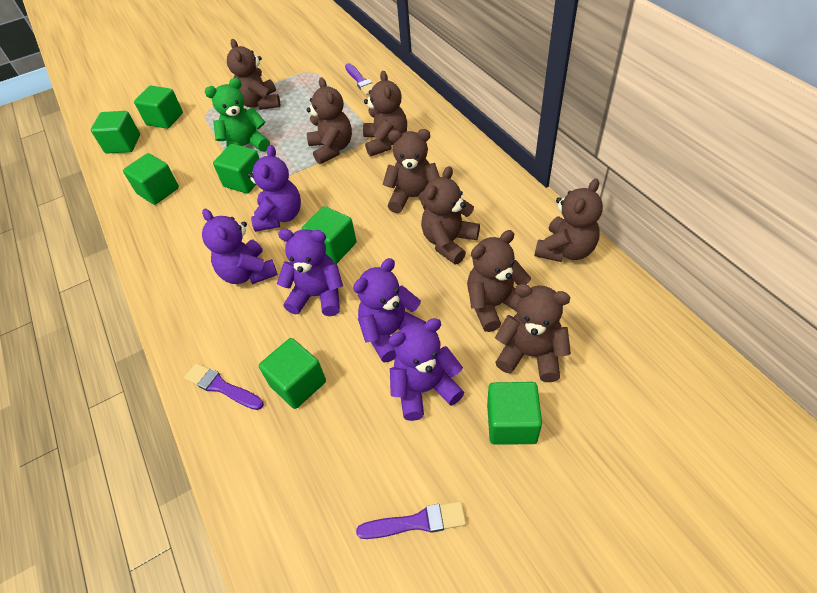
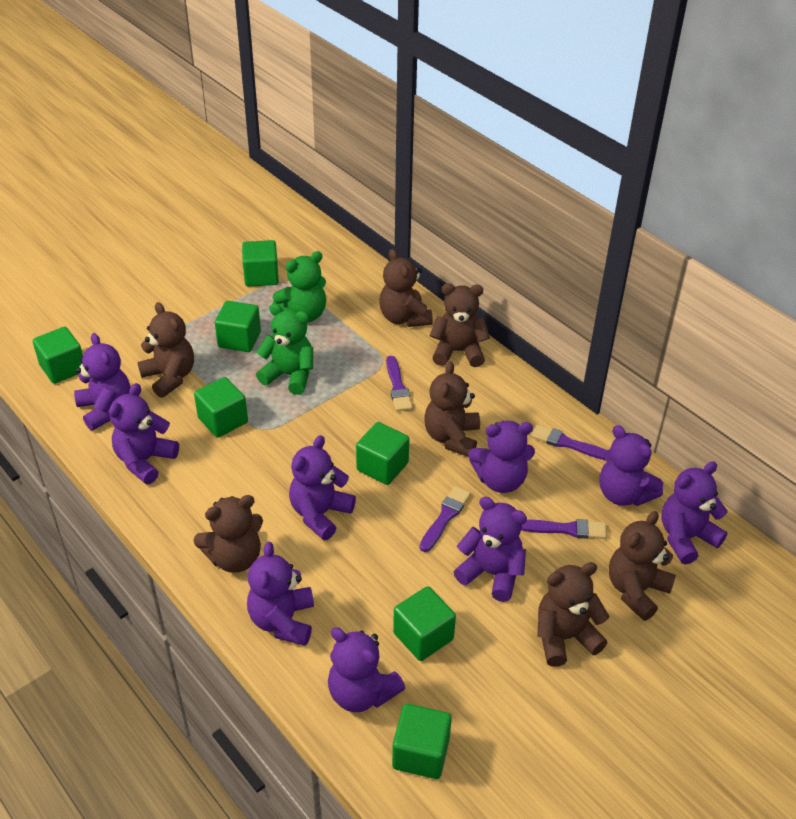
brown teddy bear: 8 -> 7
green teddy bear: 1 -> 2
purple brush: 3 -> 4
purple teddy bear: 5 -> 9

